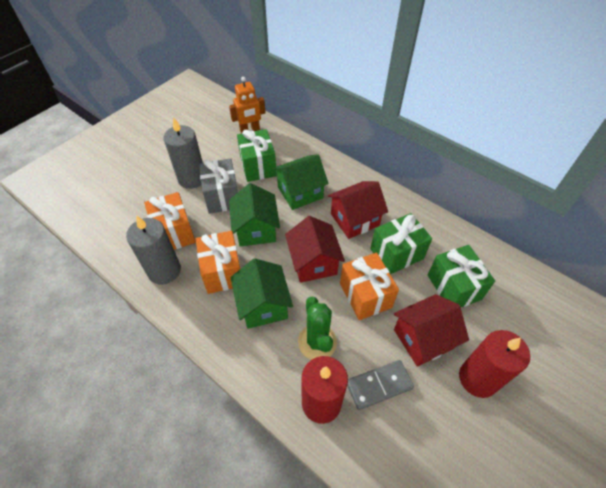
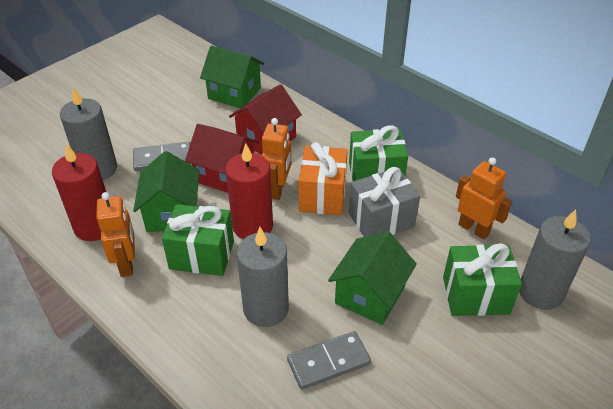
green cactus: 1 -> 0
grey candle: 2 -> 3
grey domino: 1 -> 2
orange gift: 3 -> 1
orange robot: 1 -> 3
red house: 3 -> 2

